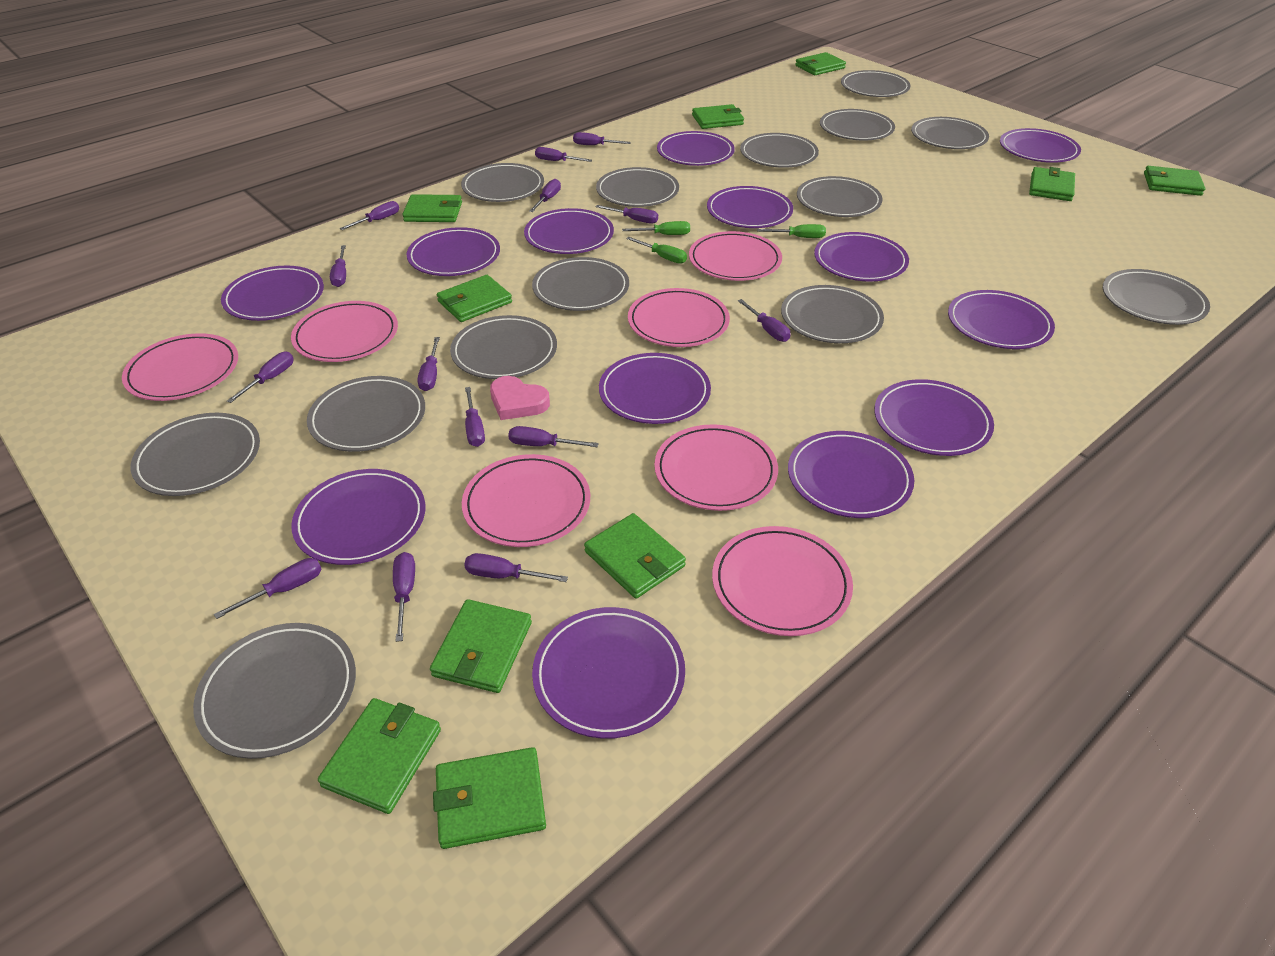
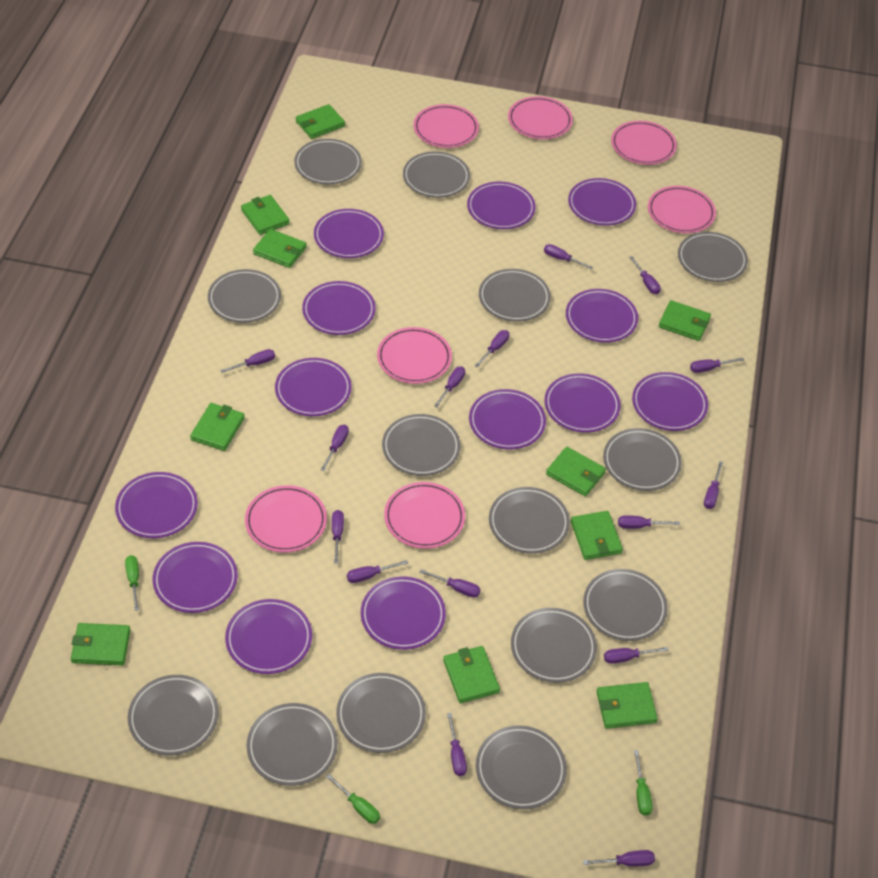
pink heart: 1 -> 0
purple screwdriver: 14 -> 15

